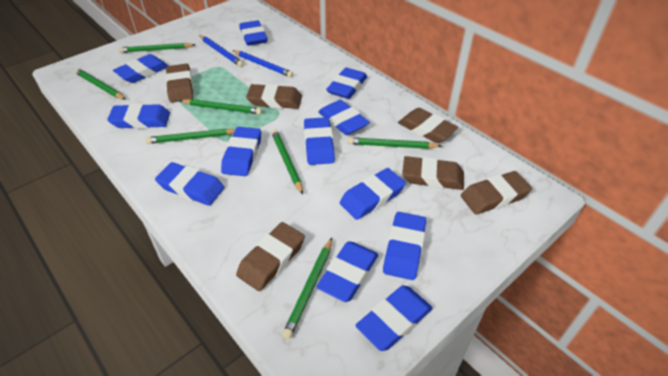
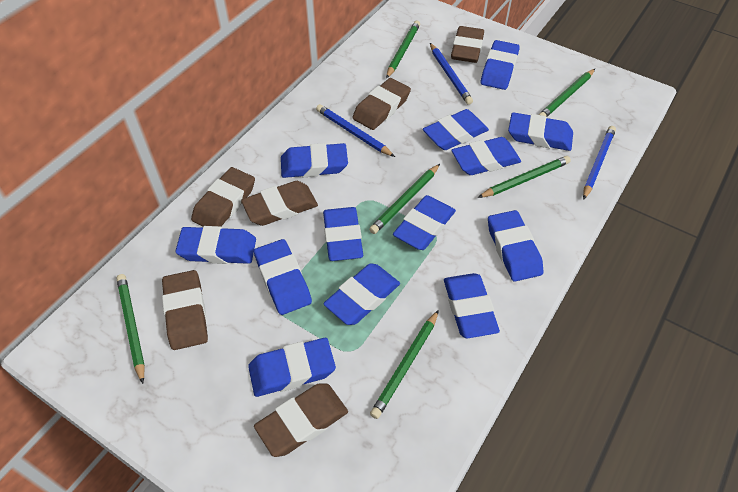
blue eraser: 12 -> 13
blue pencil: 2 -> 3
green pencil: 7 -> 6

